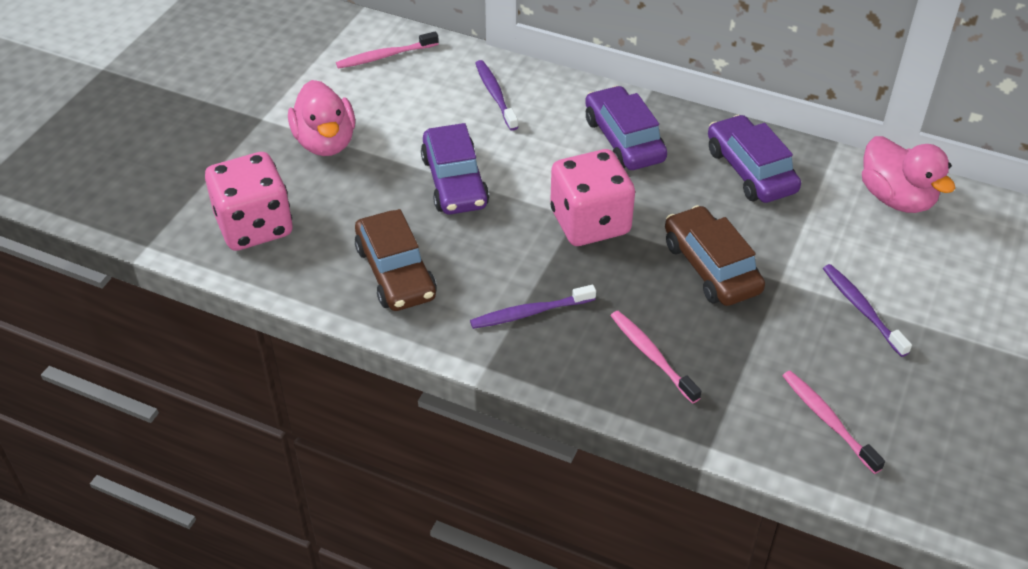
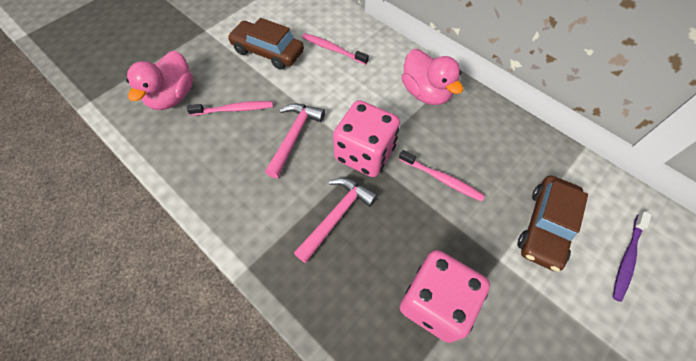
pink hammer: 0 -> 2
purple car: 3 -> 0
purple toothbrush: 3 -> 1

